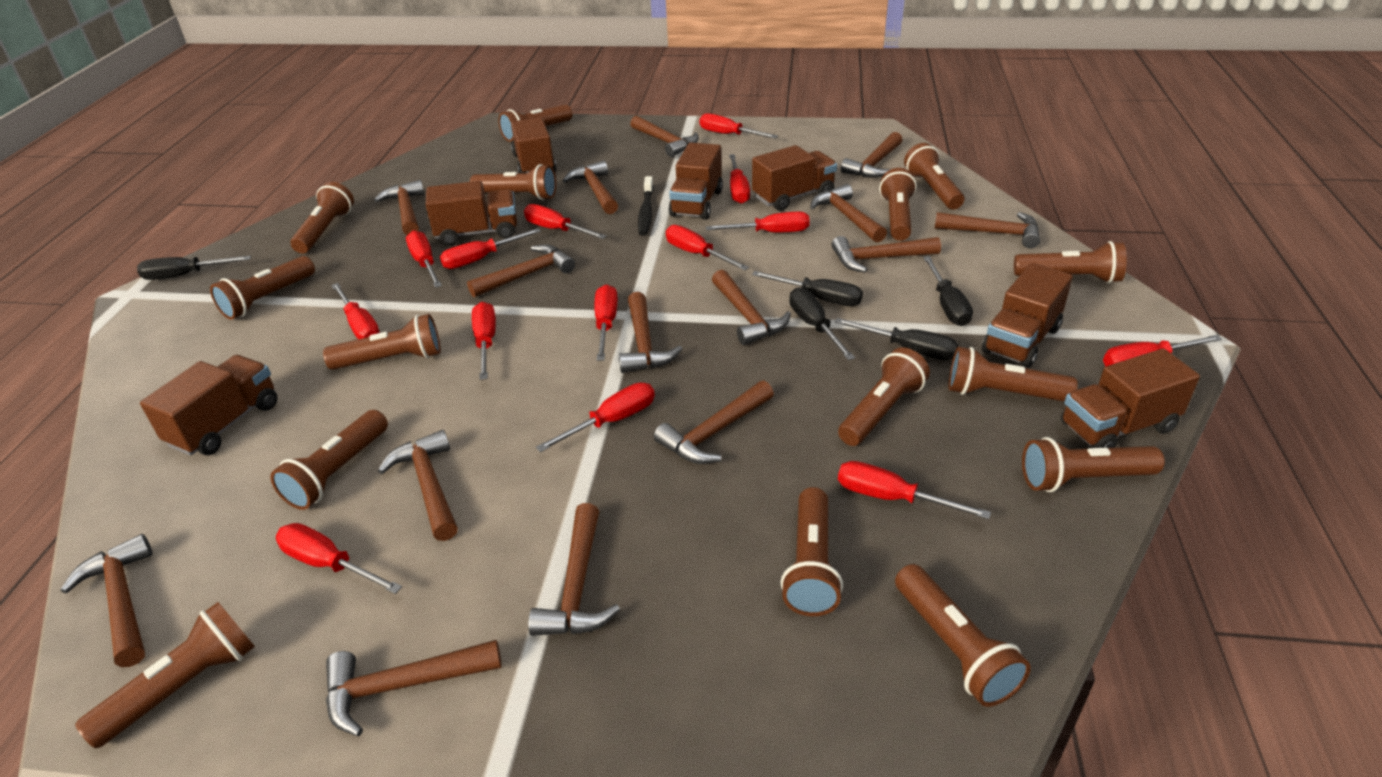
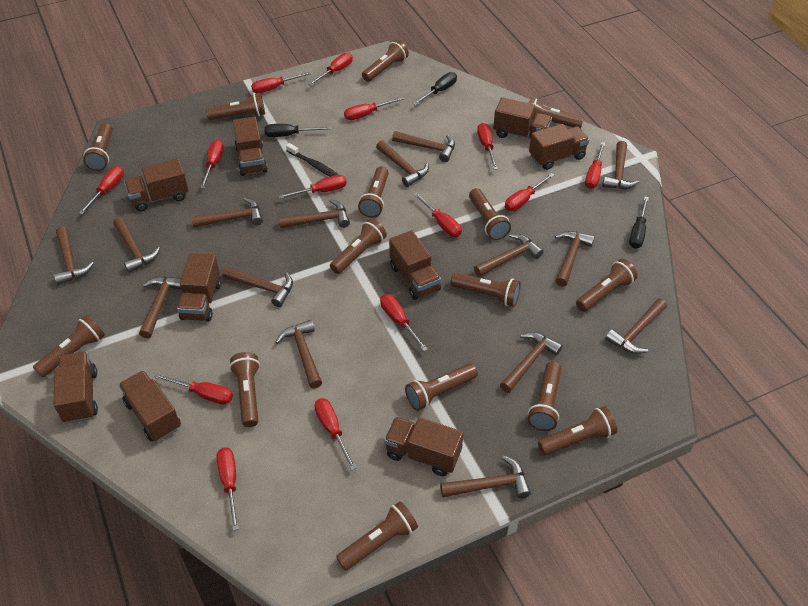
black screwdriver: 5 -> 3
brown truck: 7 -> 9

